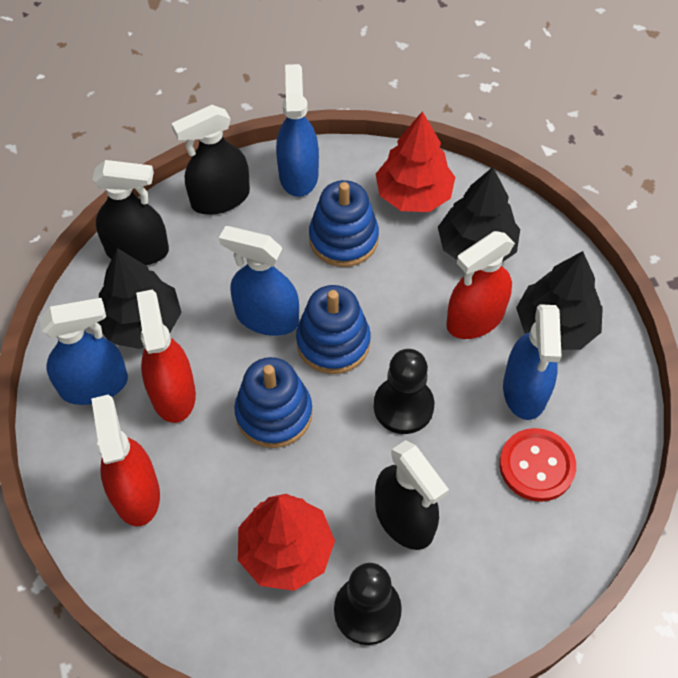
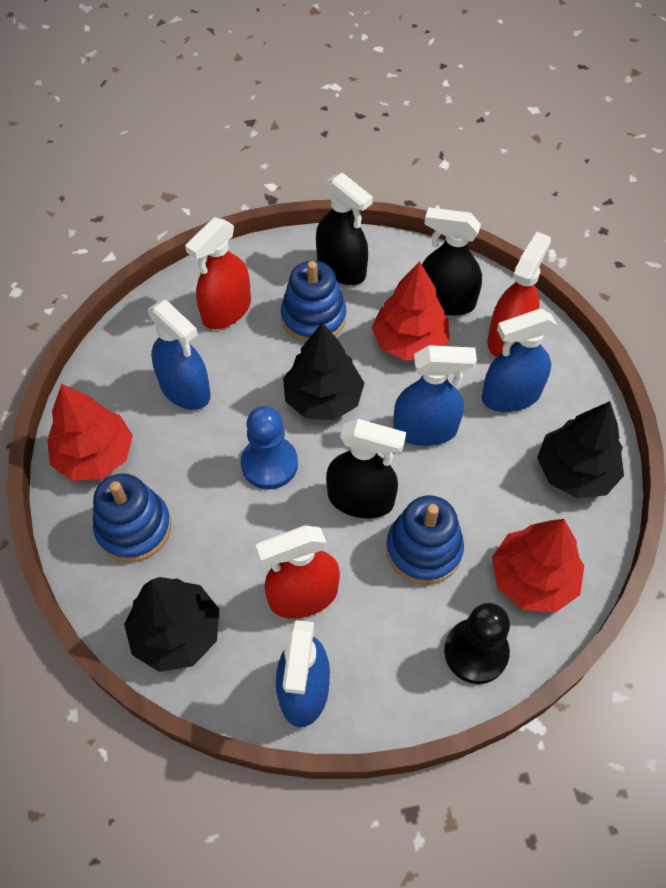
black pawn: 2 -> 1
blue pawn: 0 -> 1
red button: 1 -> 0
red tree: 2 -> 3

